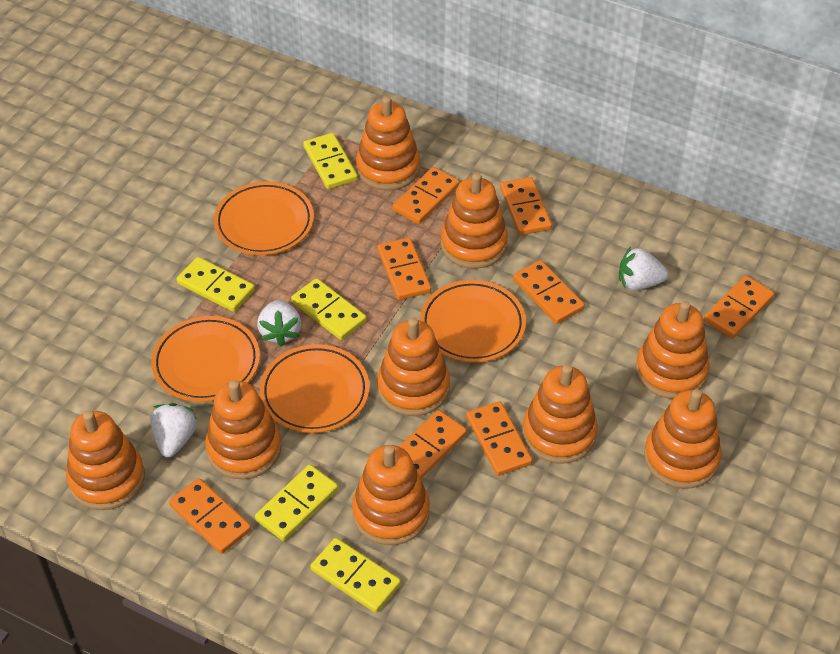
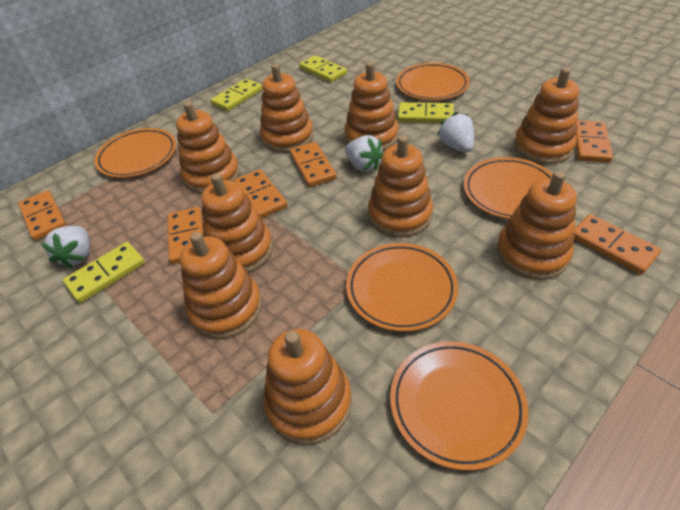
orange domino: 8 -> 6
orange plate: 4 -> 5
yellow domino: 5 -> 4

